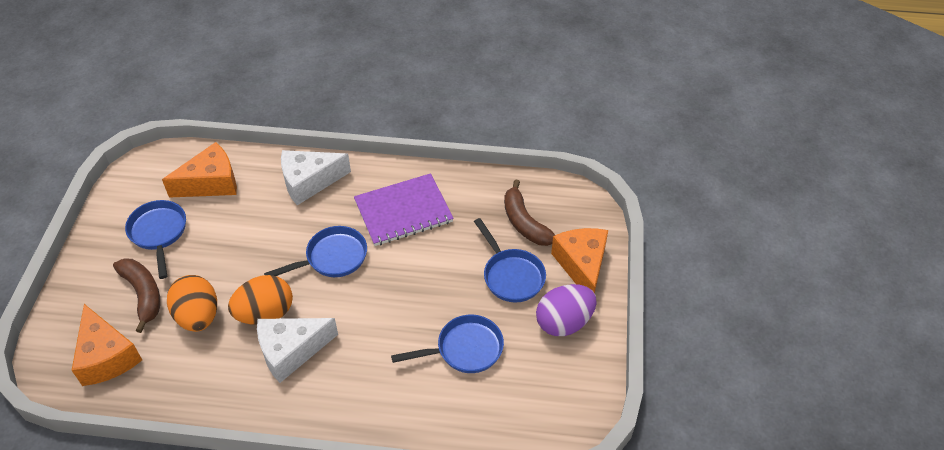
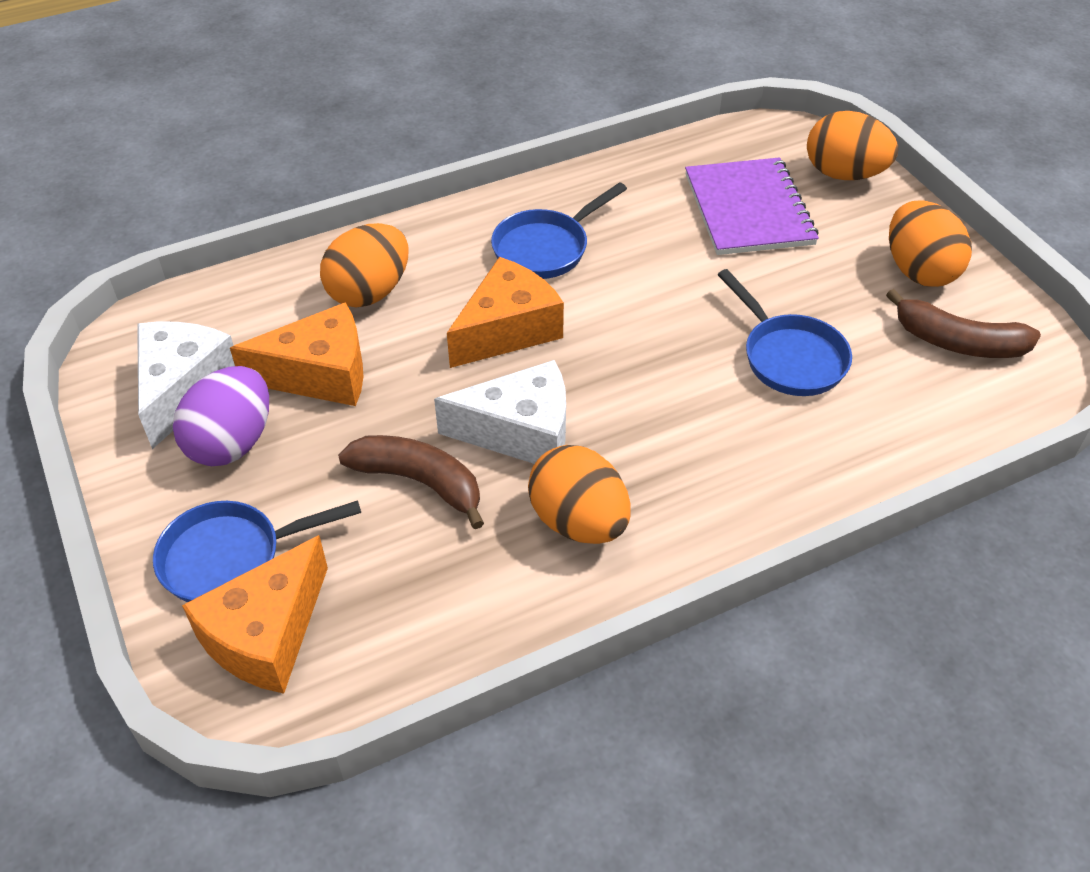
blue pan: 4 -> 3
orange egg: 2 -> 4

